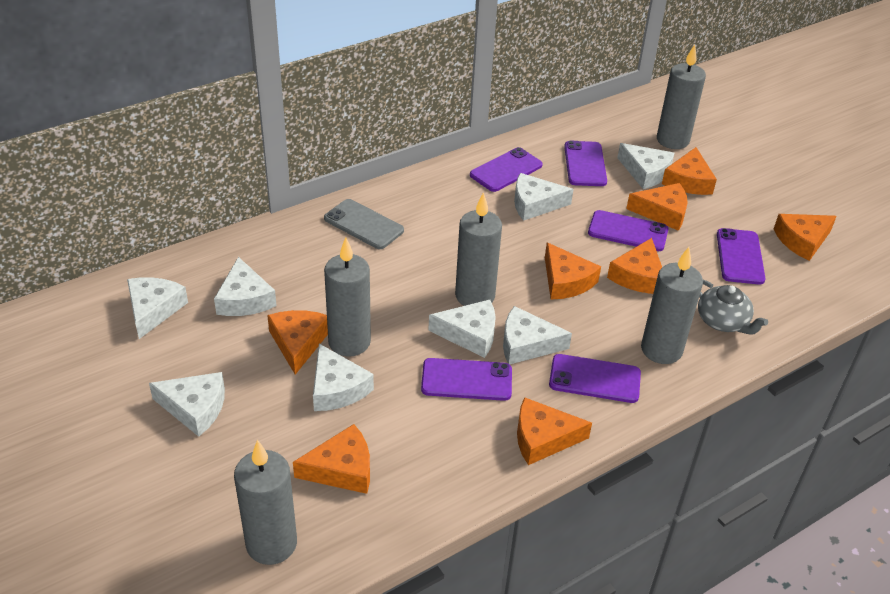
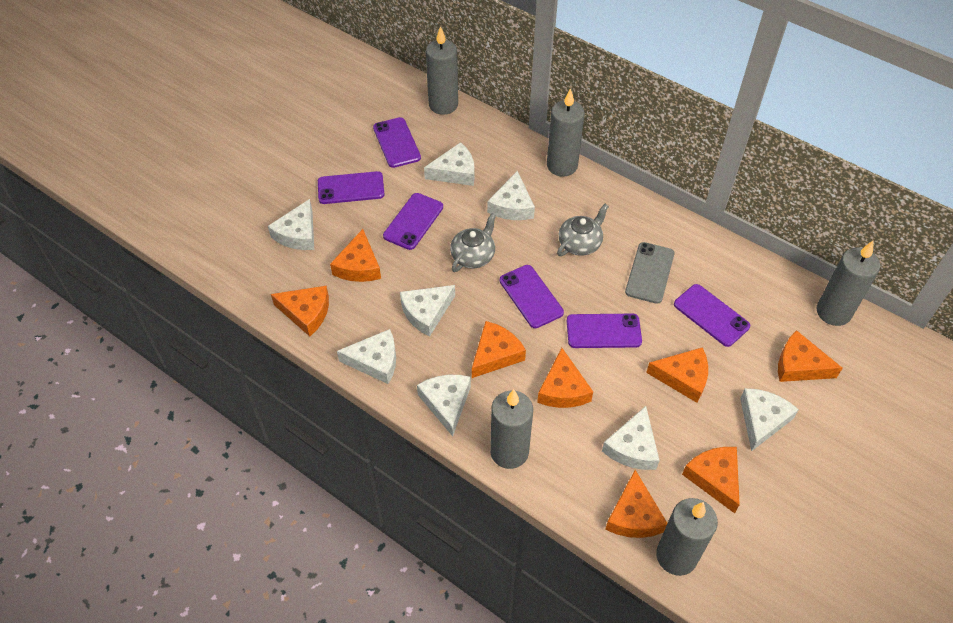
grey teapot: 1 -> 2

